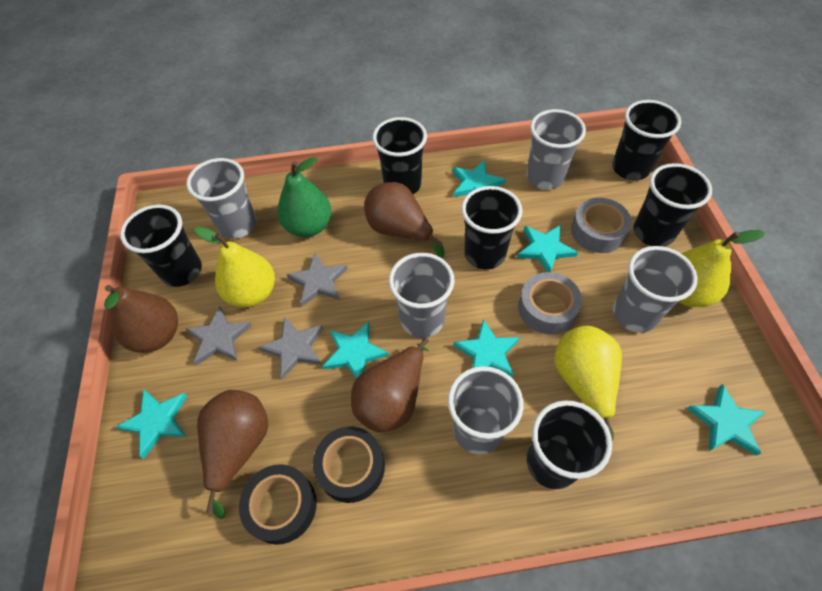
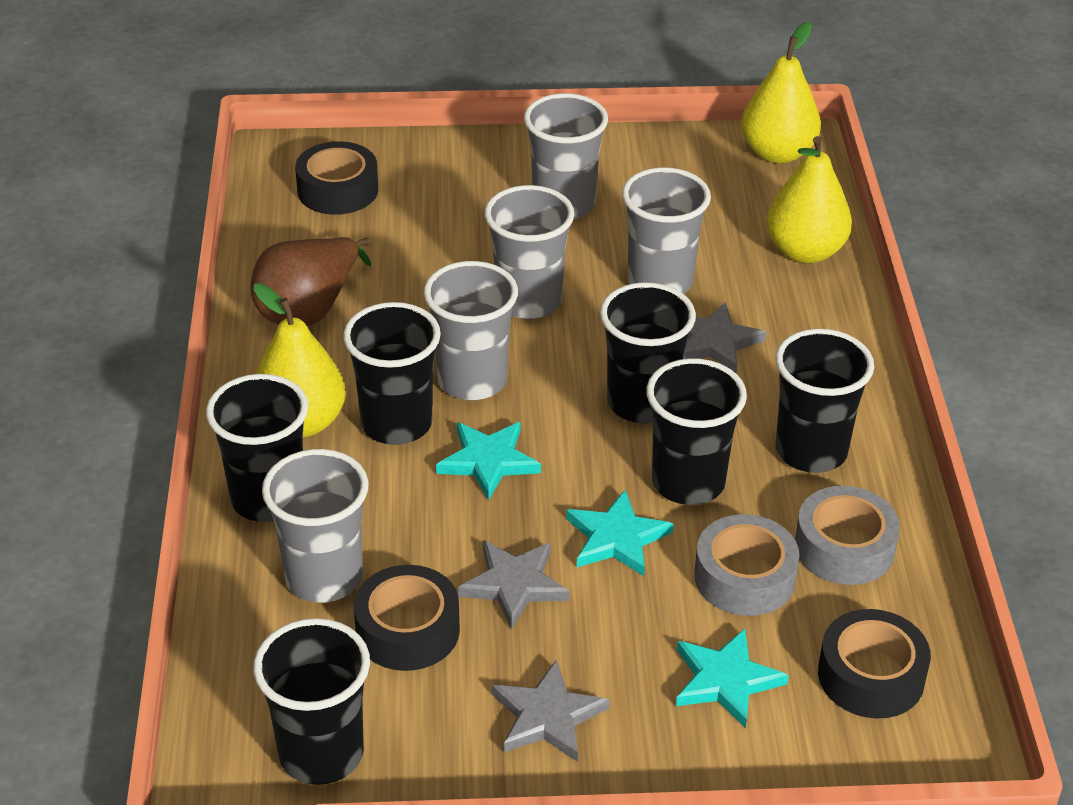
black tape: 2 -> 3
brown pear: 4 -> 1
green pear: 1 -> 0
turquoise star: 6 -> 3

